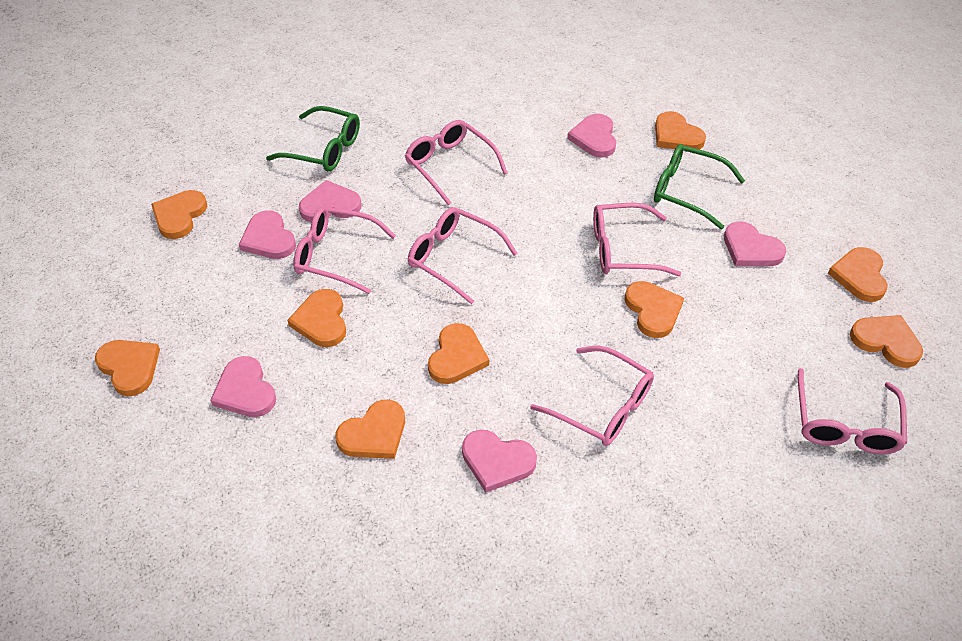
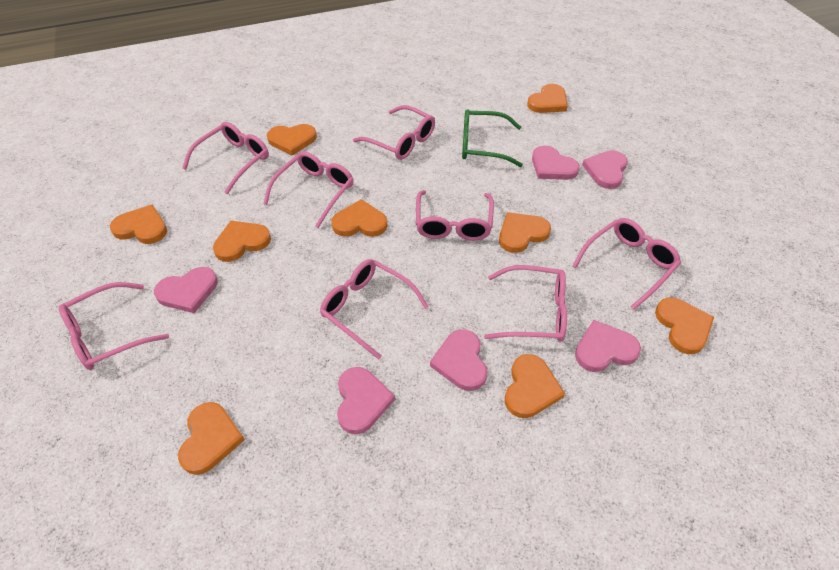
green glasses: 2 -> 1
pink glasses: 6 -> 8

